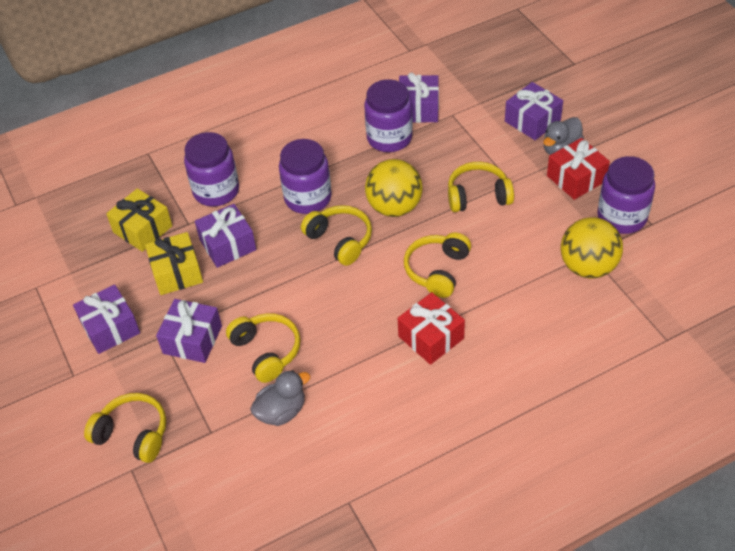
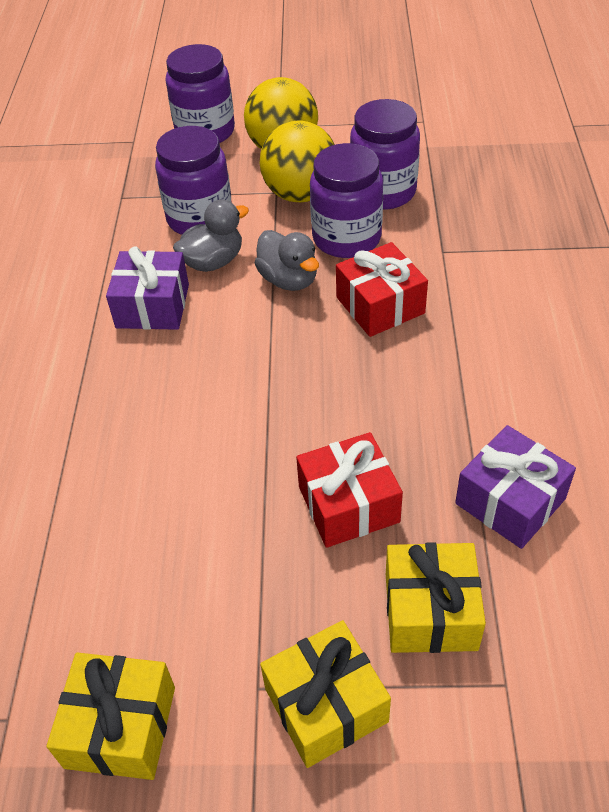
purple gift: 5 -> 2
yellow gift: 2 -> 3
yellow headphones: 5 -> 0

